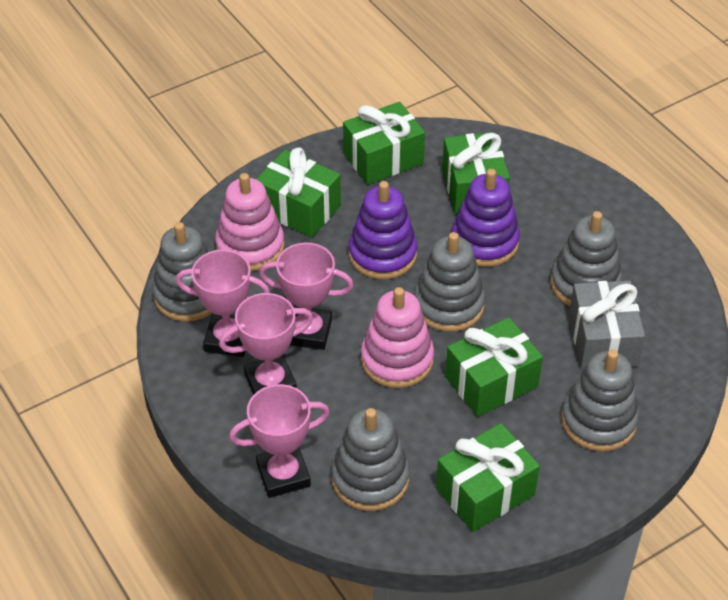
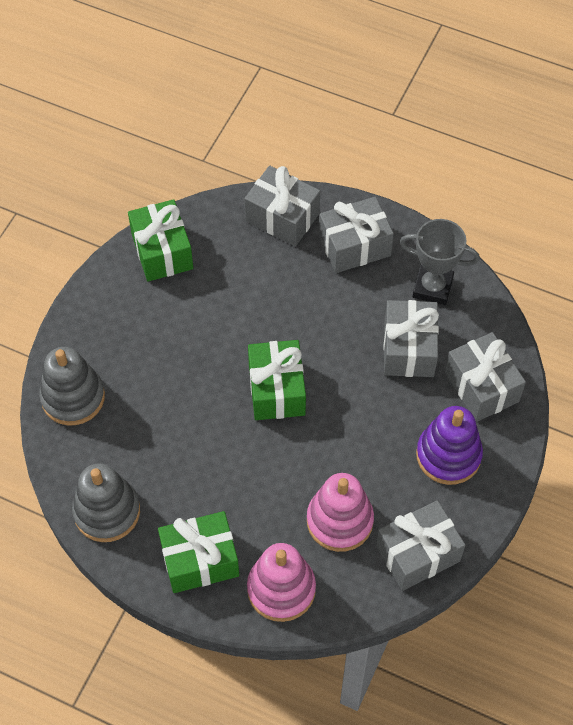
green gift: 5 -> 3
grey gift: 1 -> 5
grey stacking toy: 5 -> 2
grey trophy: 0 -> 1
pink trophy: 4 -> 0
purple stacking toy: 2 -> 1

